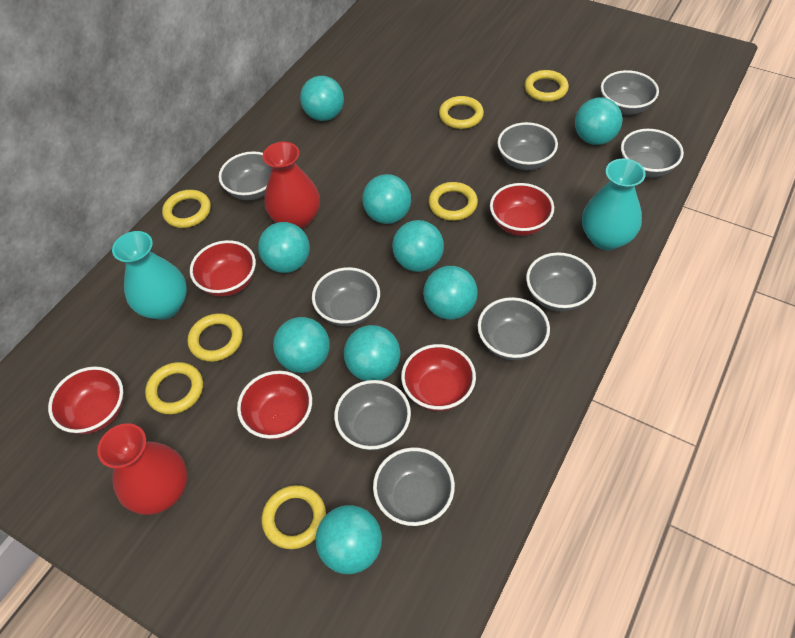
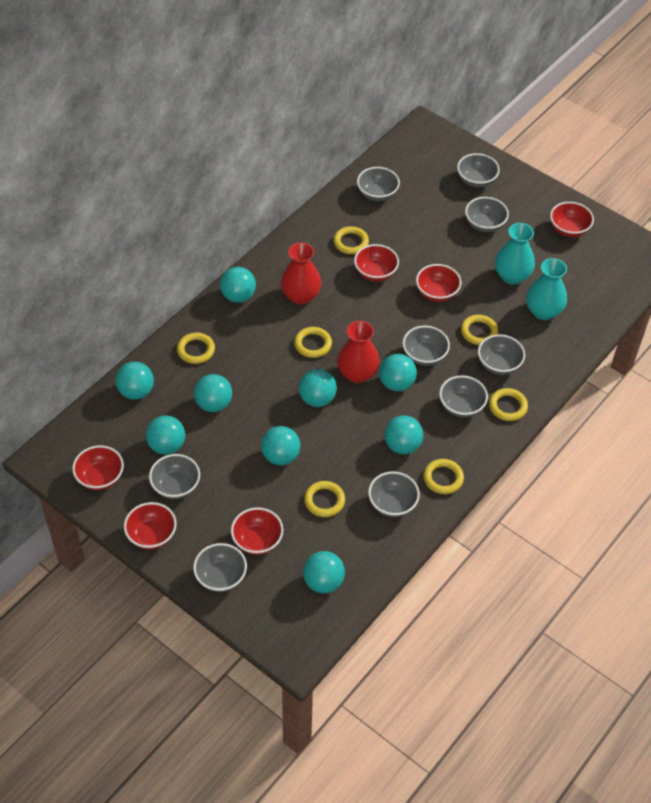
red bowl: 5 -> 6

